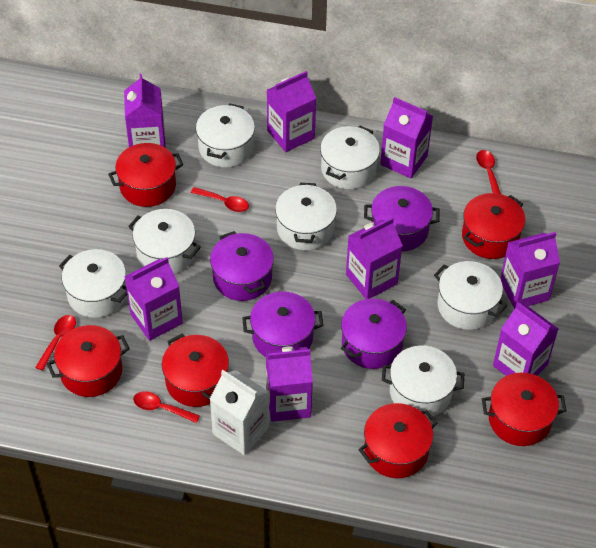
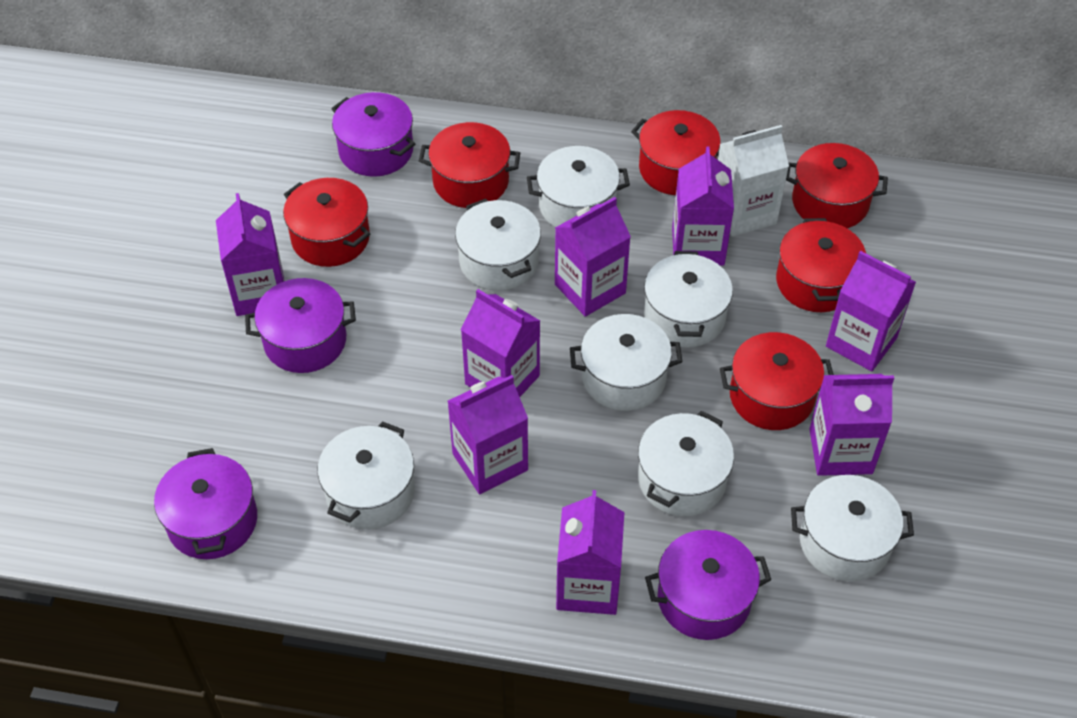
red spoon: 4 -> 0

